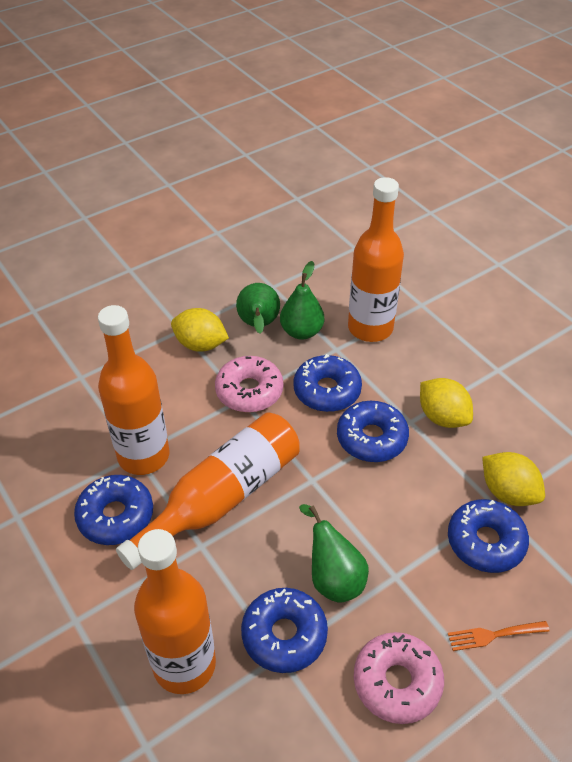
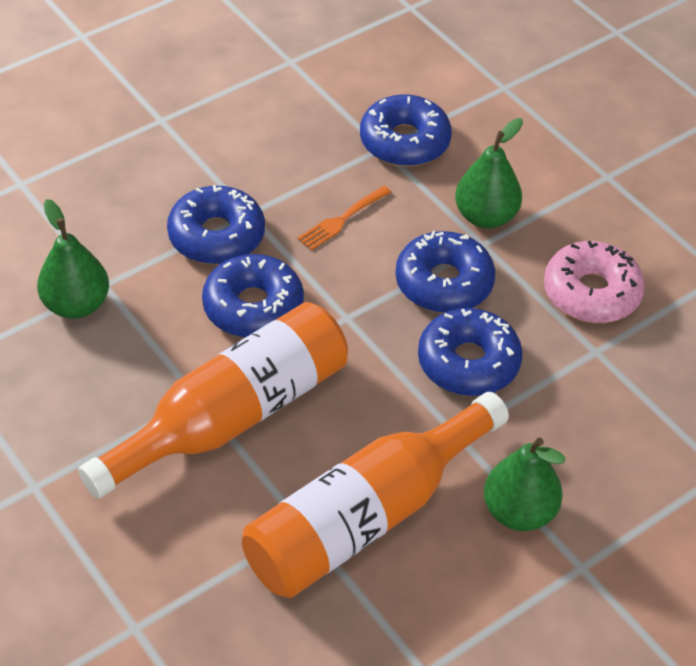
orange bottle: 4 -> 2
pink donut: 2 -> 1
yellow lemon: 3 -> 0

